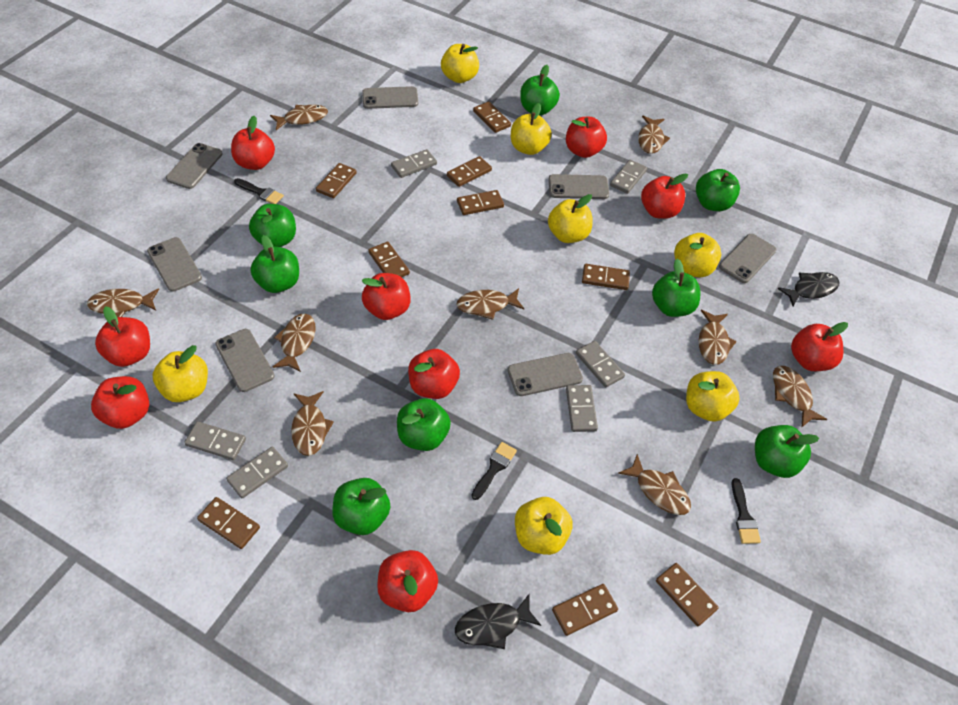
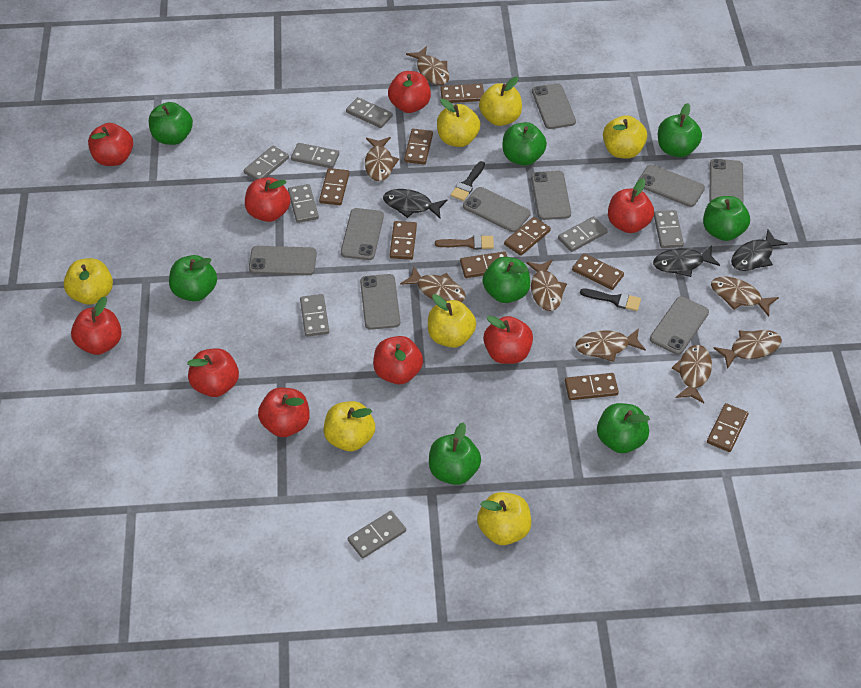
black brush: 3 -> 2
black fish: 2 -> 3
brown brush: 0 -> 1
brown fish: 9 -> 8
grey domino: 6 -> 8
grey phone: 7 -> 9

